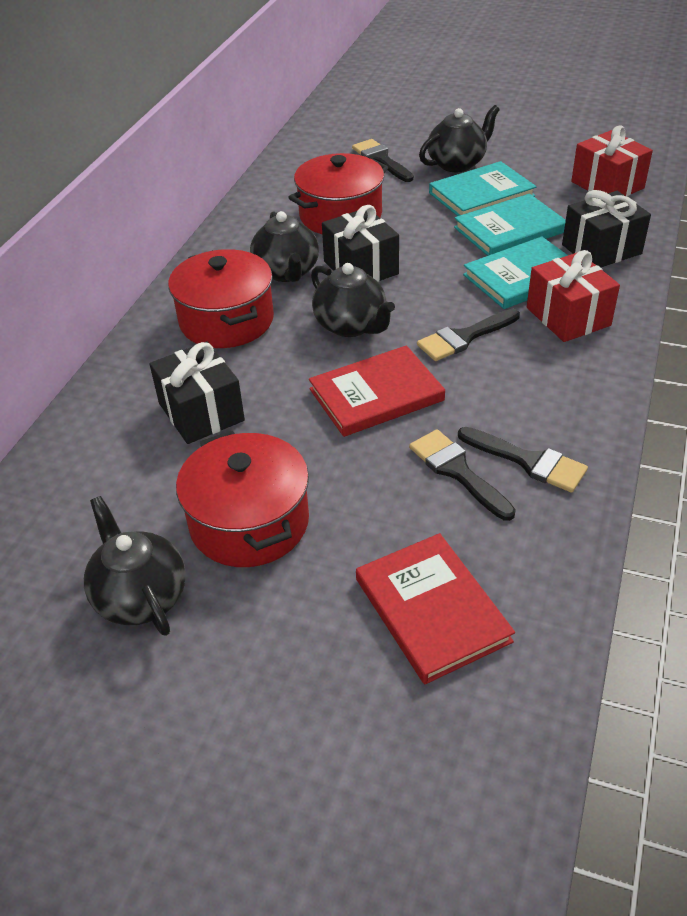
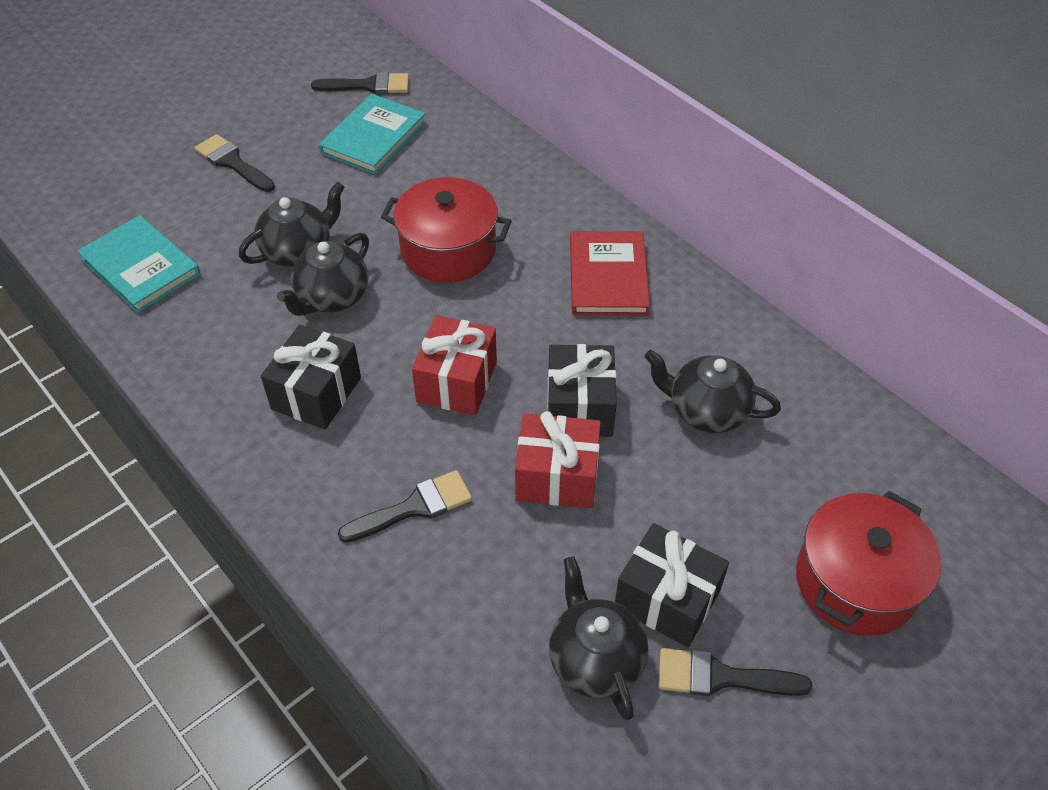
red book: 2 -> 1
red pot: 3 -> 2
turquoise book: 3 -> 2

